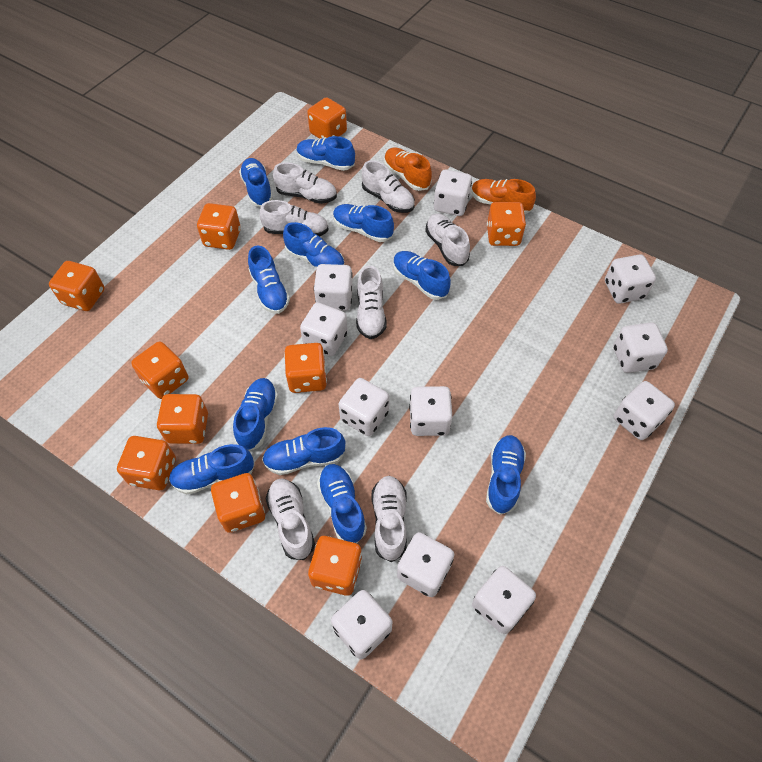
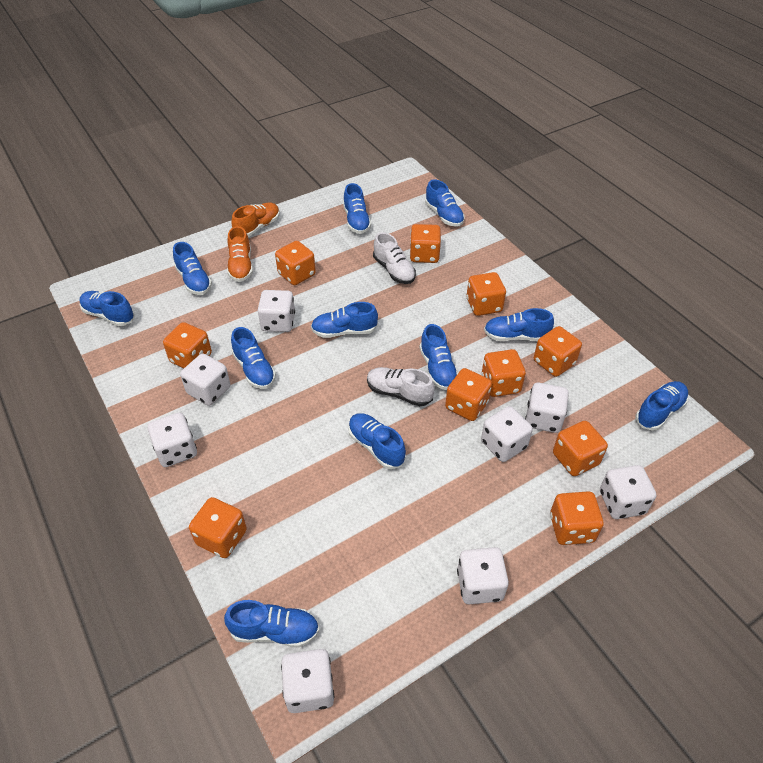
white dice: 11 -> 8
white shoe: 7 -> 2

